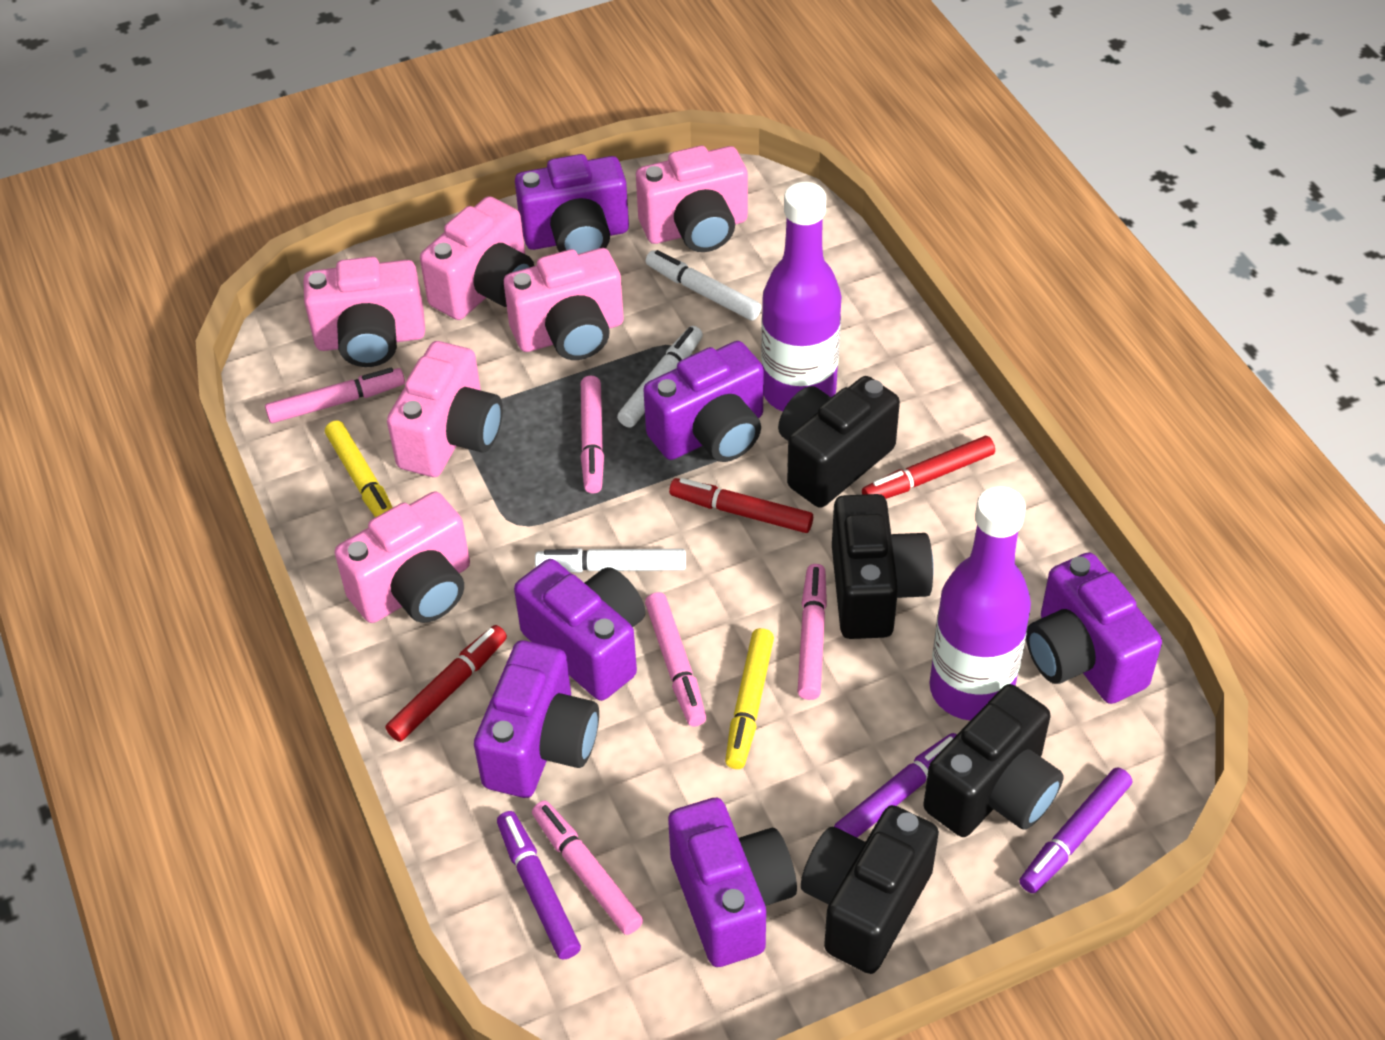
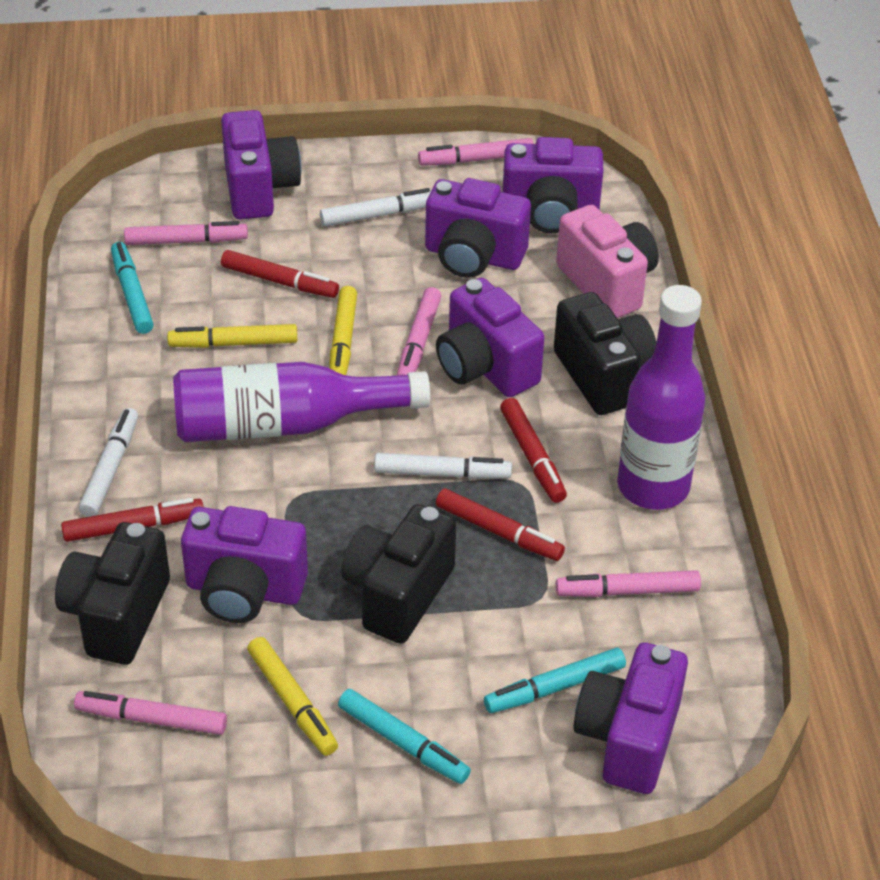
black camera: 4 -> 3
pink camera: 6 -> 1
purple marker: 3 -> 0
red marker: 3 -> 4
turquoise marker: 0 -> 3
yellow marker: 2 -> 3

